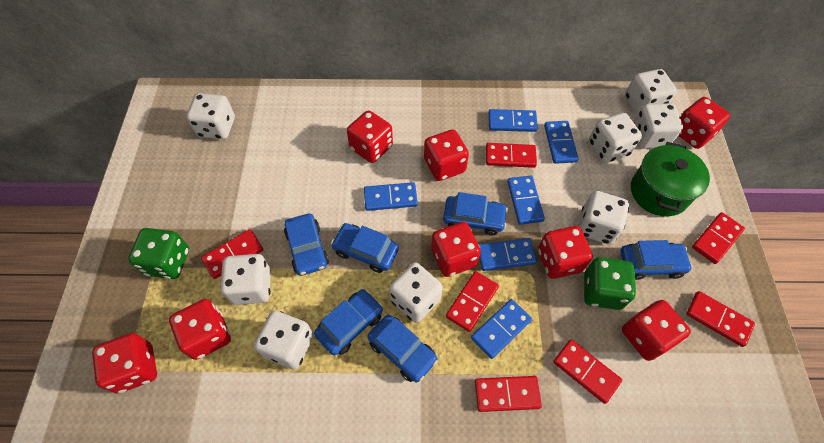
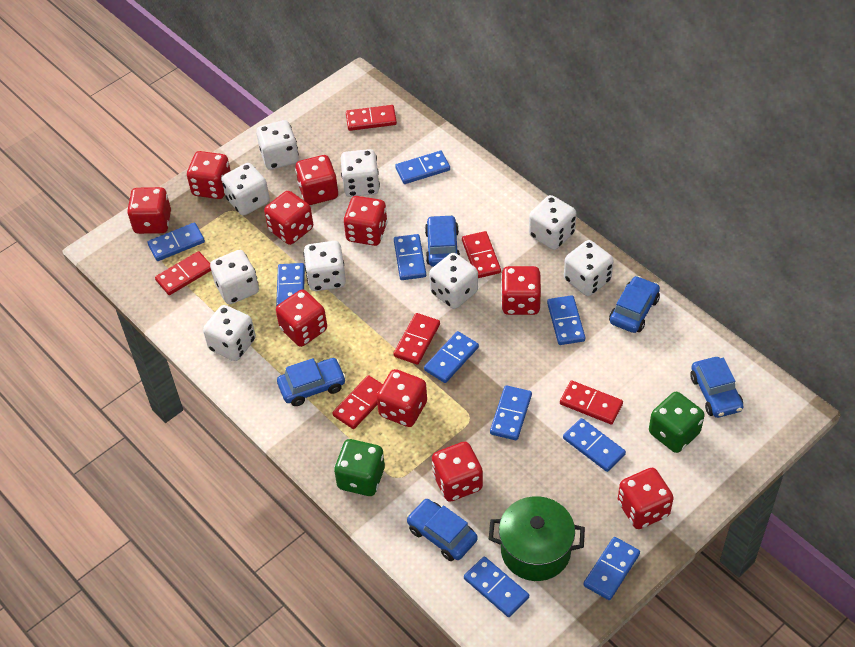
blue car: 6 -> 5
blue domino: 6 -> 10
red dice: 8 -> 10
red domino: 7 -> 6
white dice: 8 -> 9

